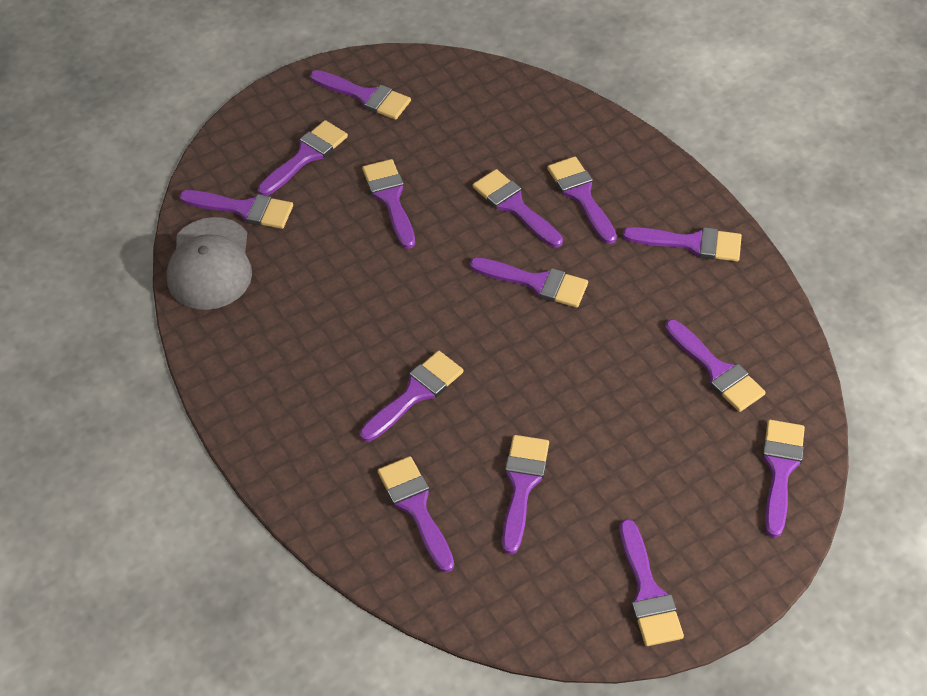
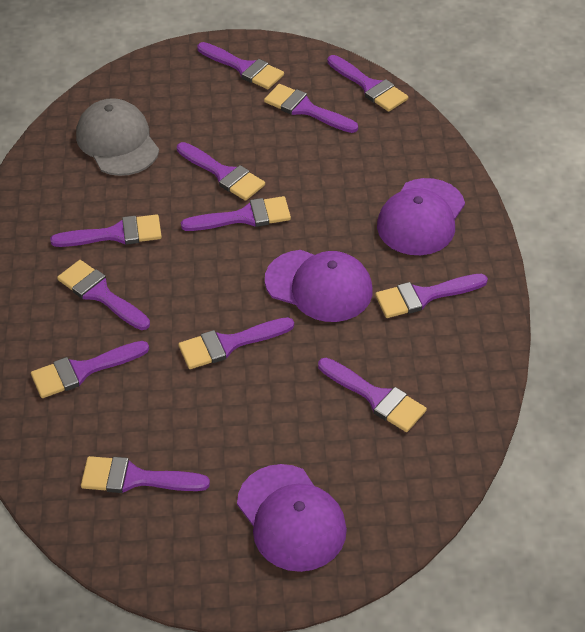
purple brush: 14 -> 12
purple cap: 0 -> 3

